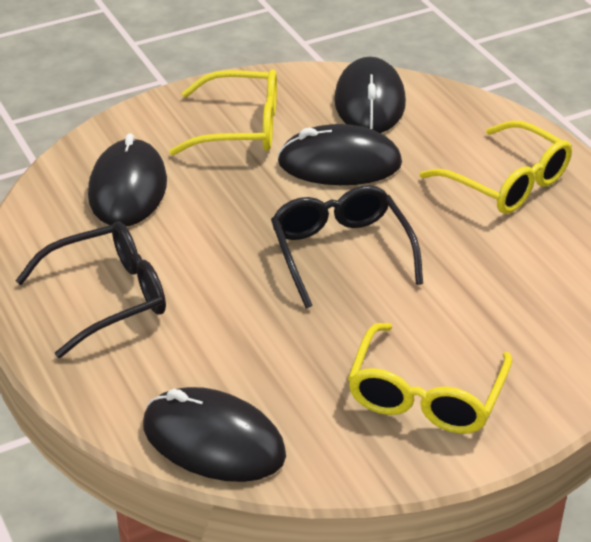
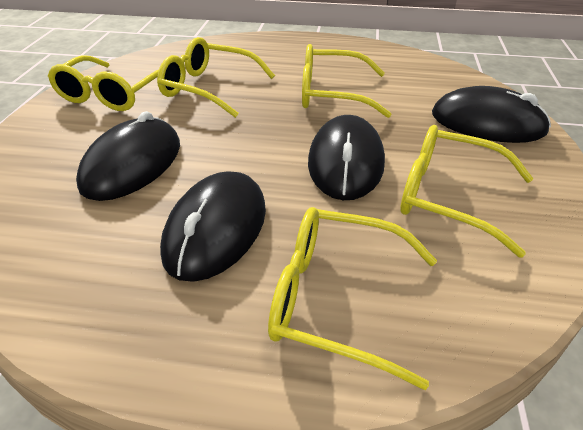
black glasses: 2 -> 0
yellow glasses: 3 -> 5

